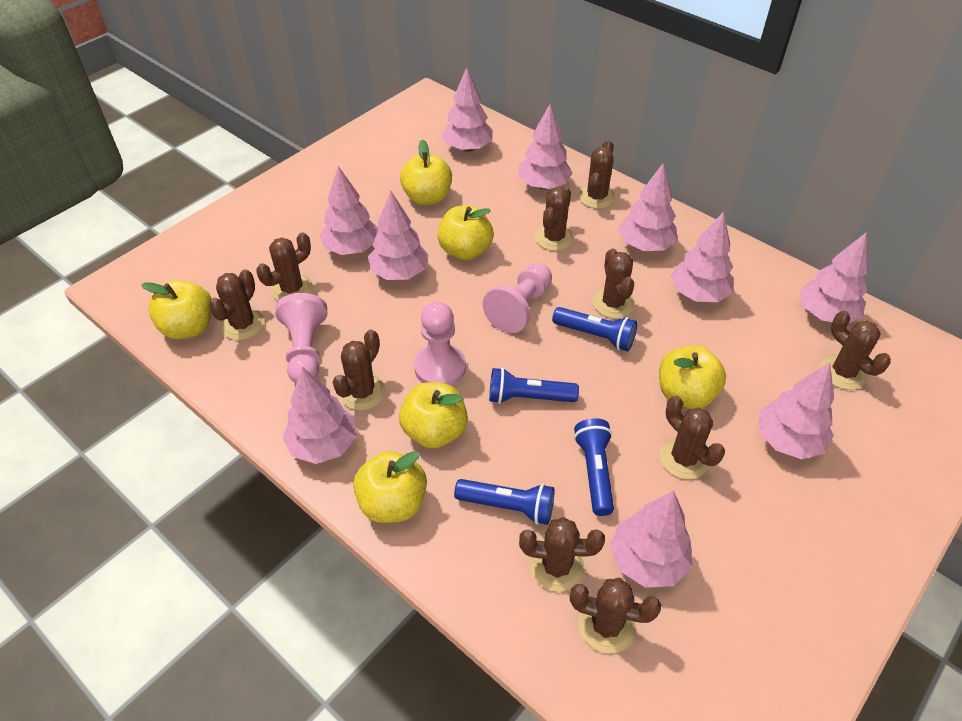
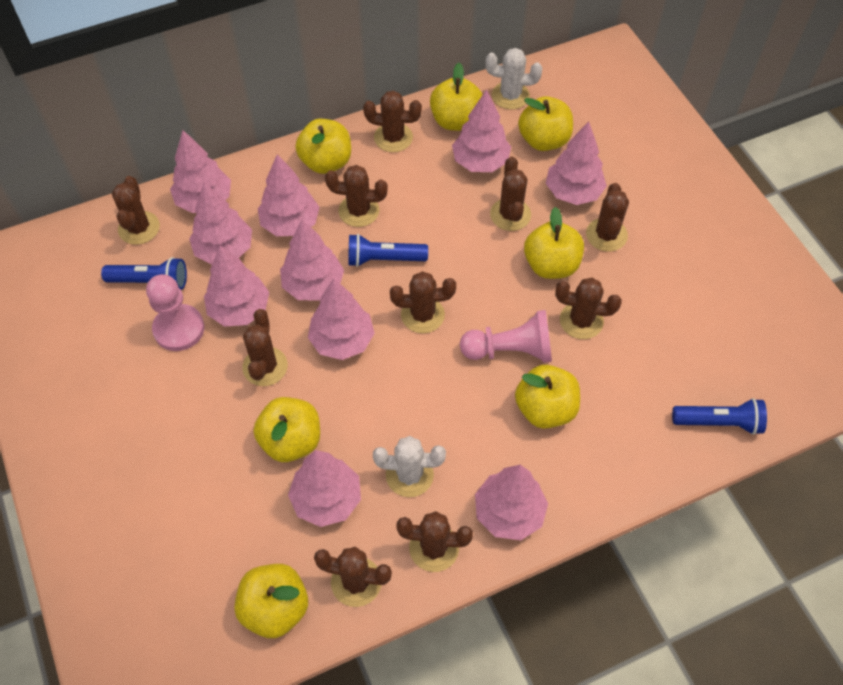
blue flashlight: 4 -> 3
pink pawn: 3 -> 2
white cactus: 0 -> 2
yellow apple: 6 -> 7

